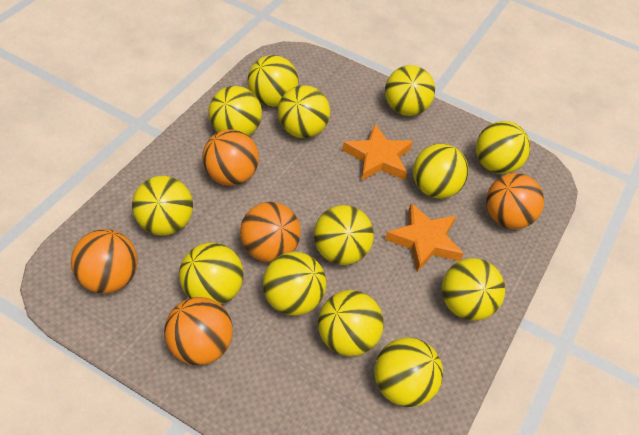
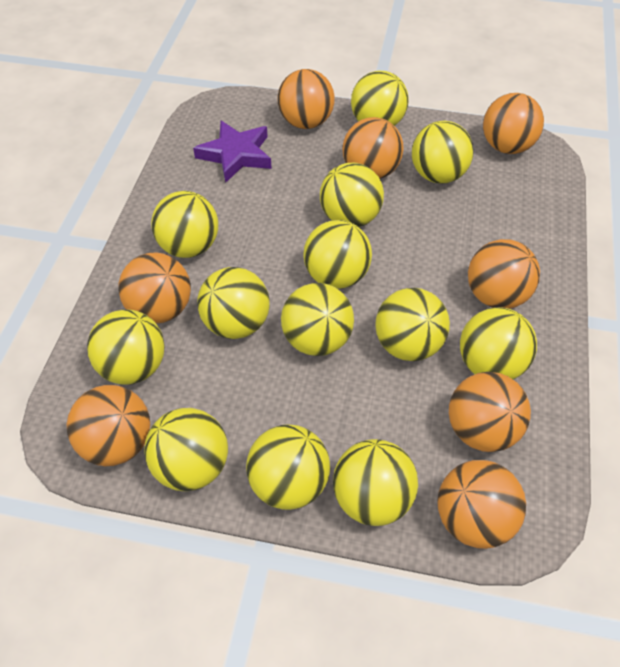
orange ball: 5 -> 8
orange star: 2 -> 0
purple star: 0 -> 1

